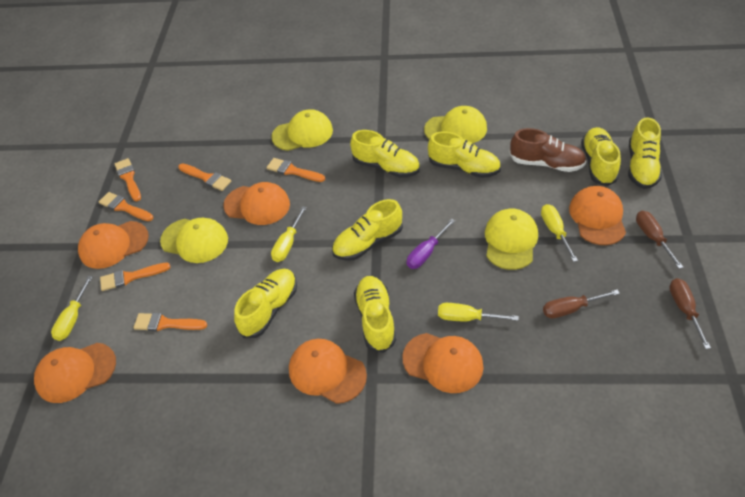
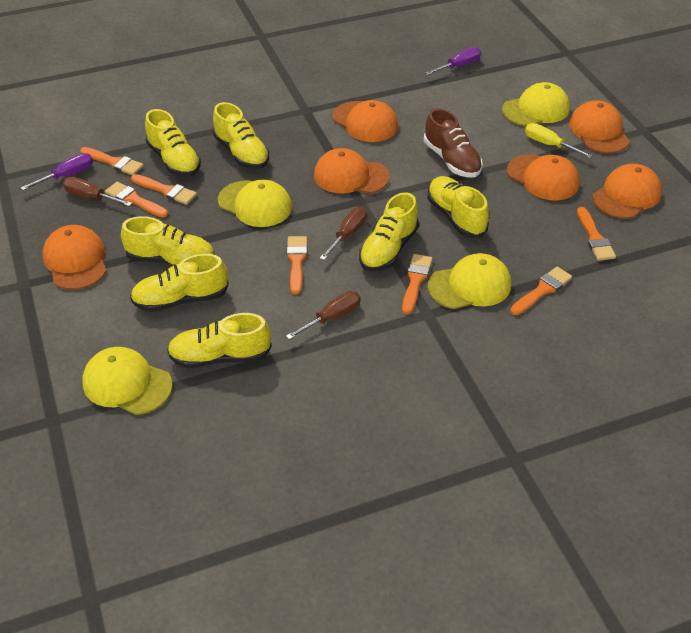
orange brush: 6 -> 7
purple screwdriver: 1 -> 2
yellow screwdriver: 4 -> 1

